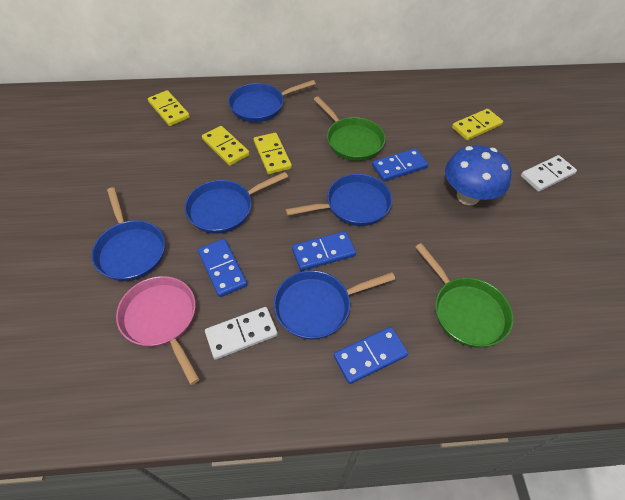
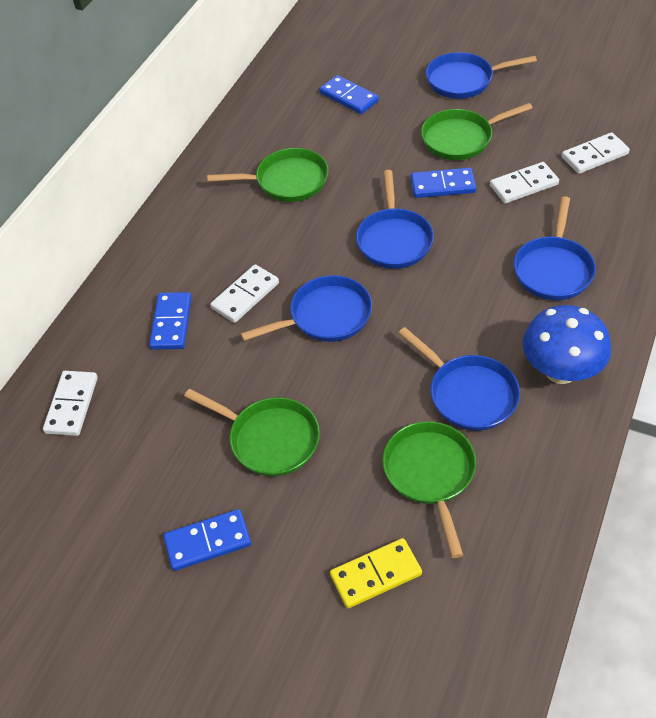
green pan: 2 -> 4
pink pan: 1 -> 0
white domino: 2 -> 4
yellow domino: 4 -> 1

